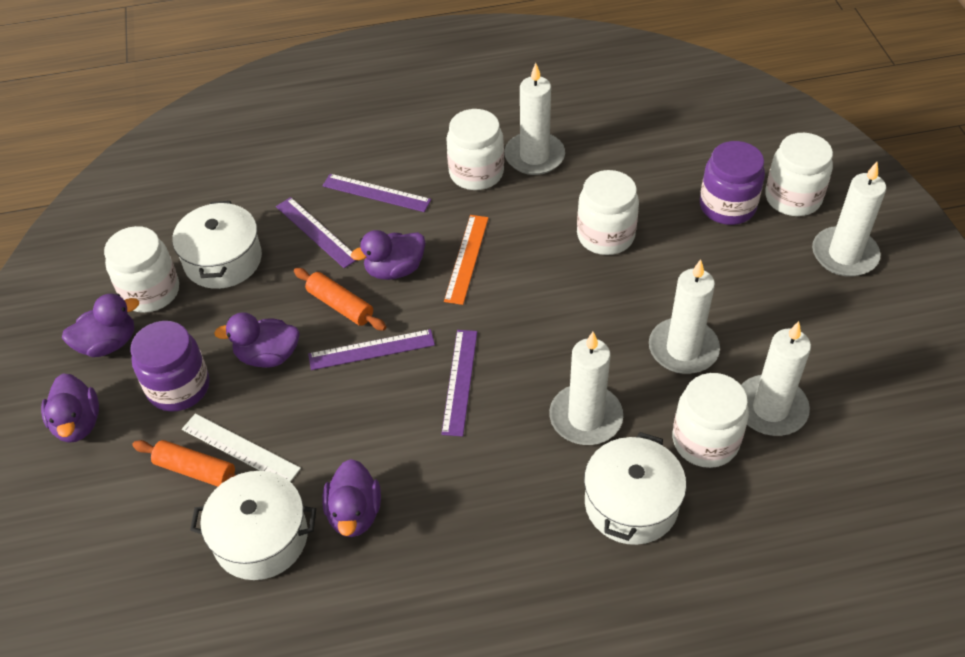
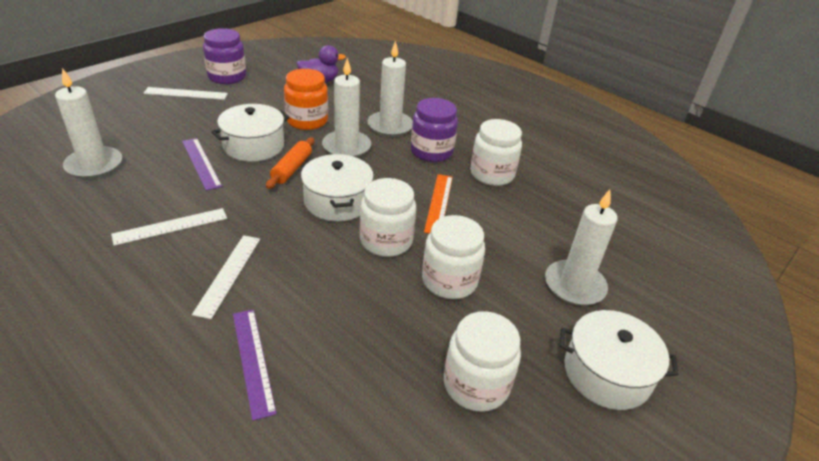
orange jar: 0 -> 1
orange rolling pin: 2 -> 1
purple duck: 5 -> 1
purple ruler: 4 -> 2
white candle: 5 -> 4
white jar: 5 -> 4
white ruler: 1 -> 3

